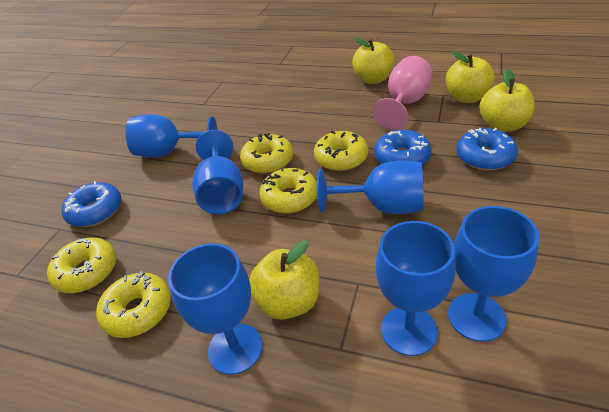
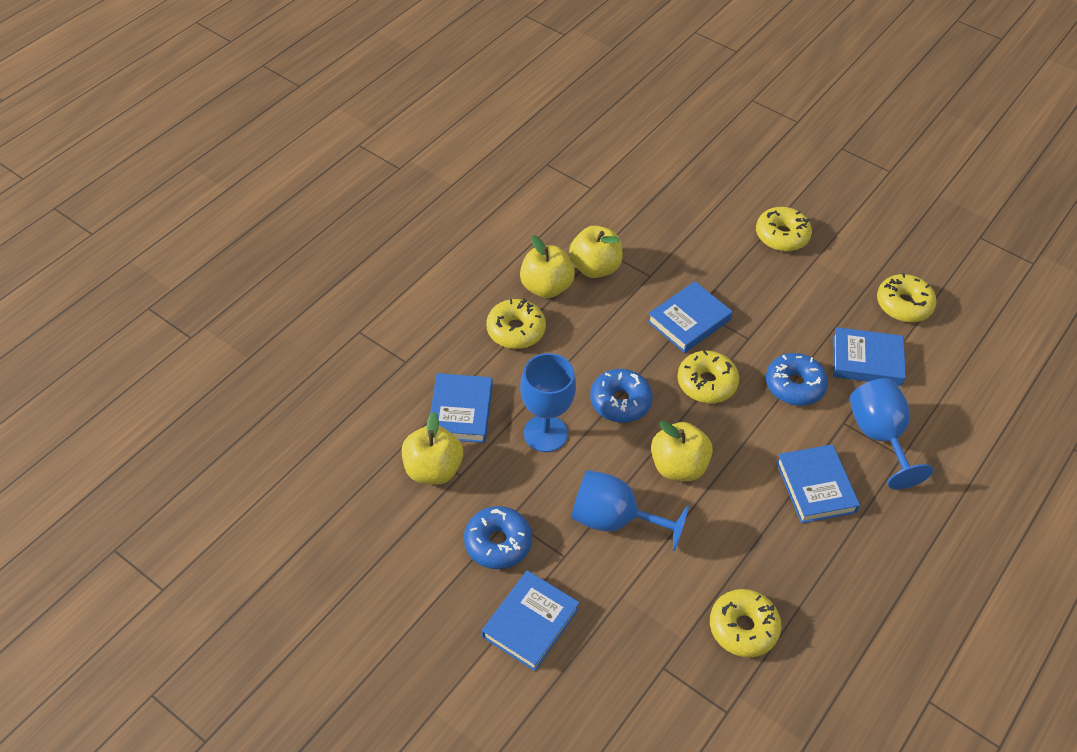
blue book: 0 -> 5
blue goblet: 6 -> 3
pink goblet: 1 -> 0

